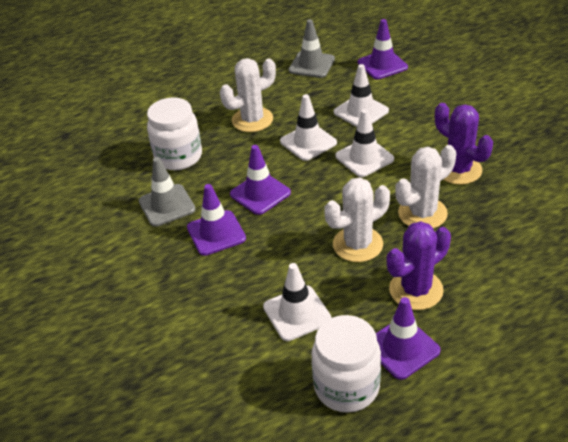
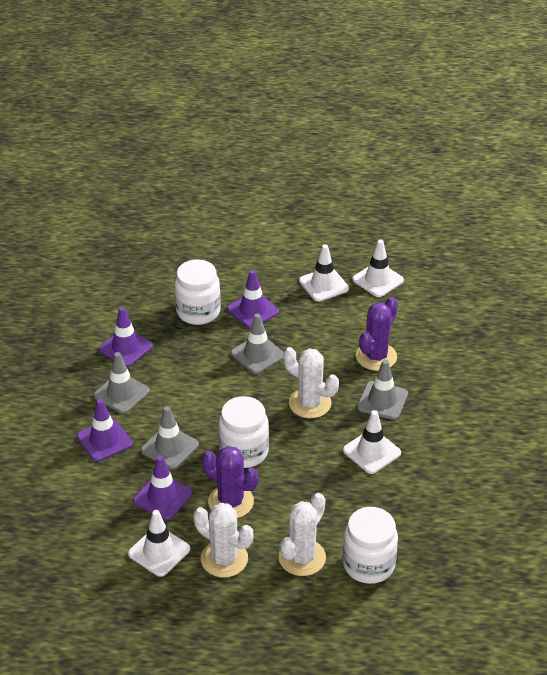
grey traffic cone: 2 -> 4
white jar: 2 -> 3

